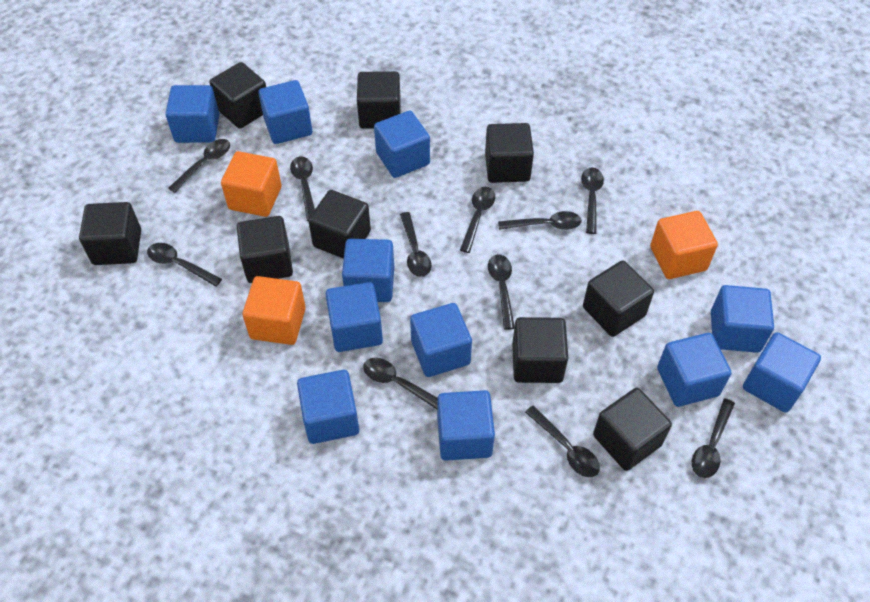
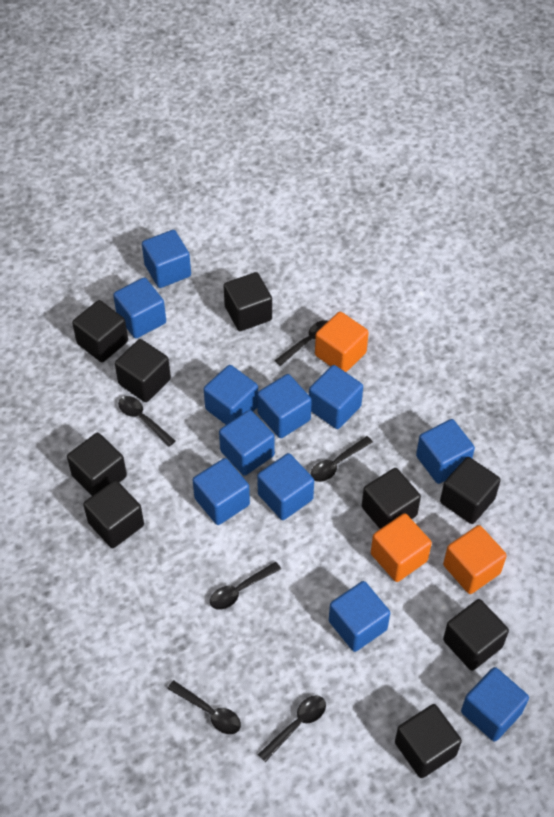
black spoon: 11 -> 6

